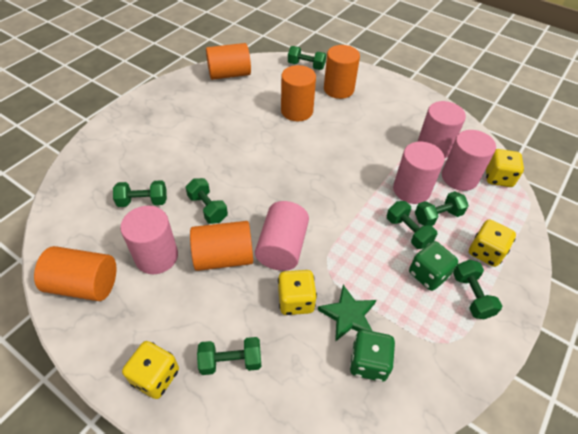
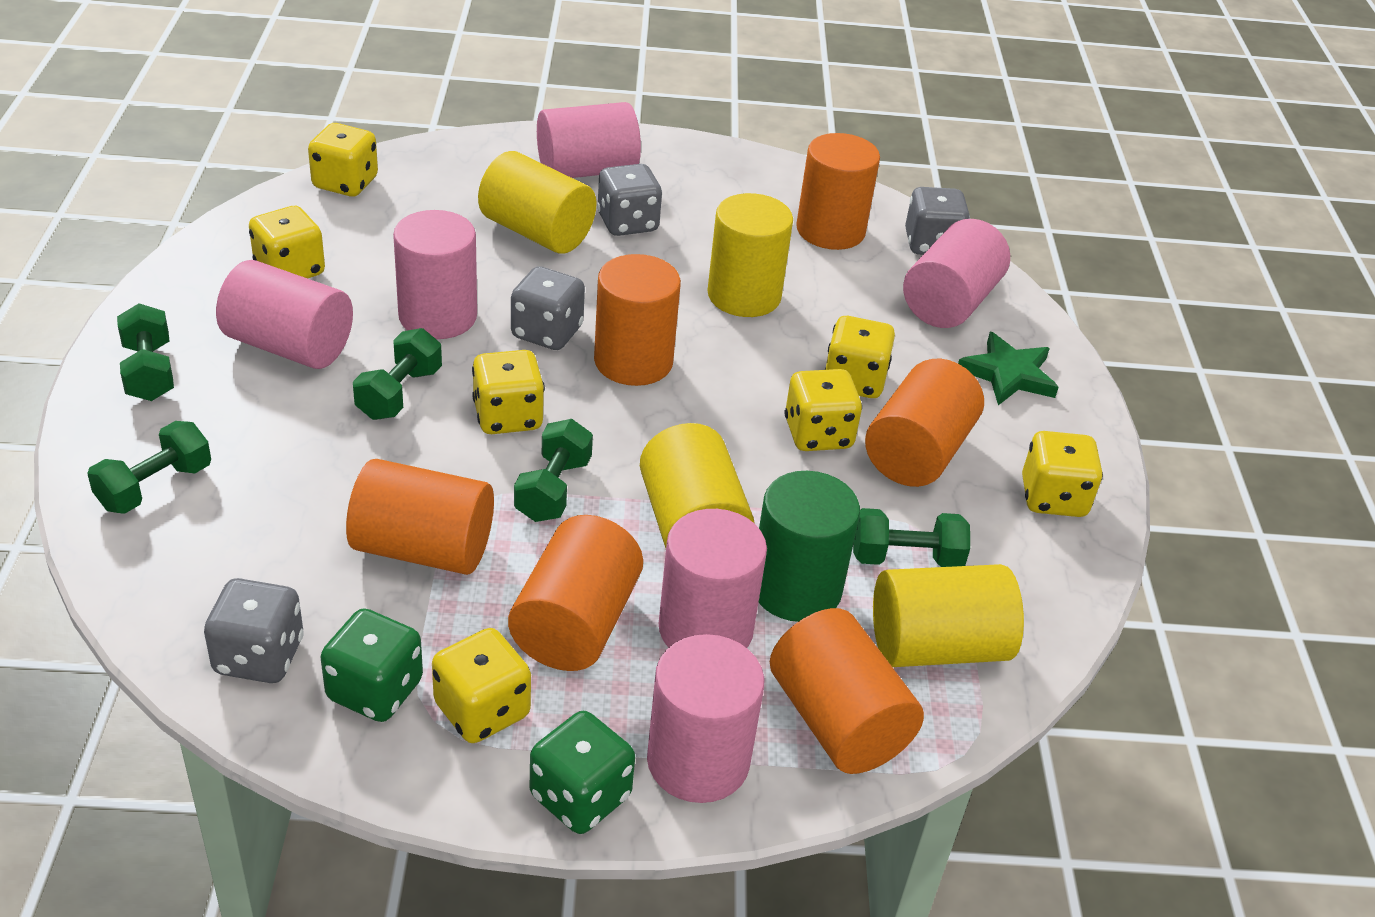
green cylinder: 0 -> 1
green dumbbell: 7 -> 5
grey dice: 0 -> 4
orange cylinder: 5 -> 6
pink cylinder: 5 -> 6
yellow cylinder: 0 -> 4
yellow dice: 4 -> 7

